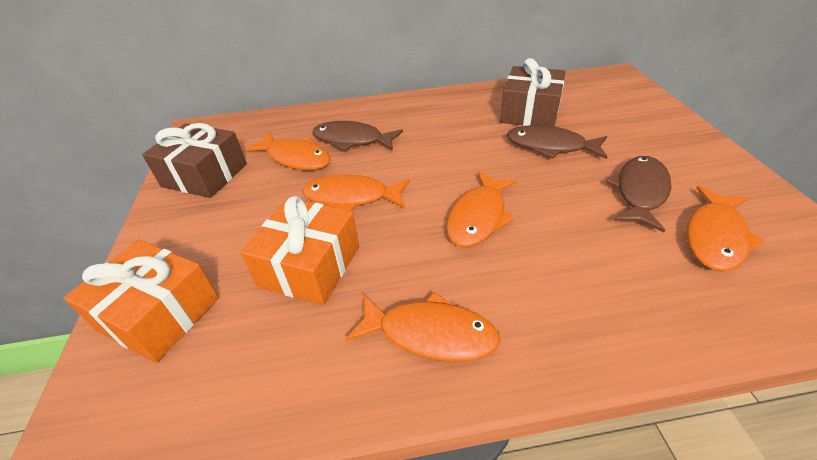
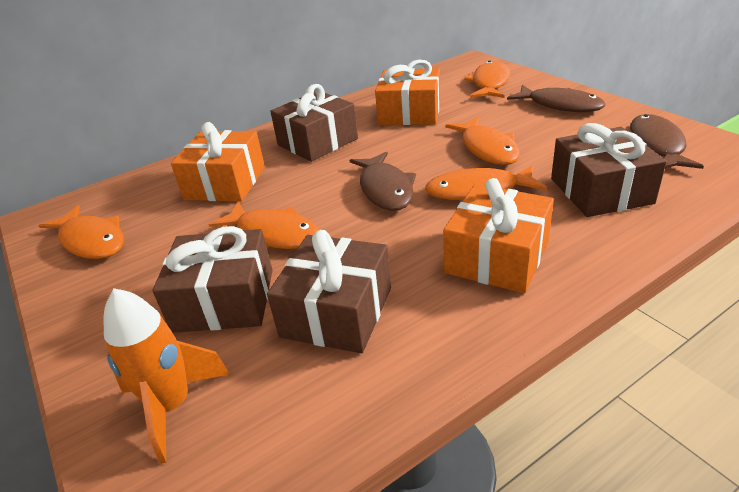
brown gift: 2 -> 4
orange gift: 2 -> 3
orange rocket: 0 -> 1

